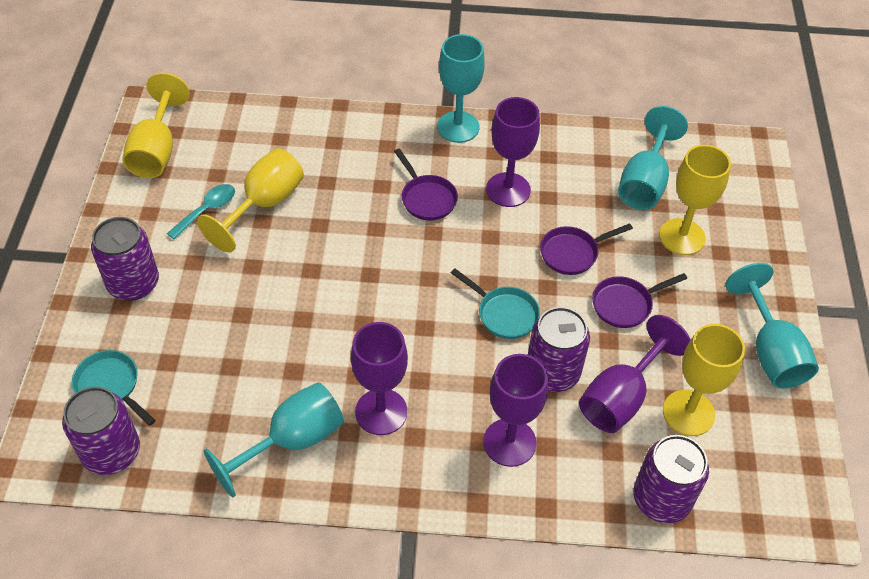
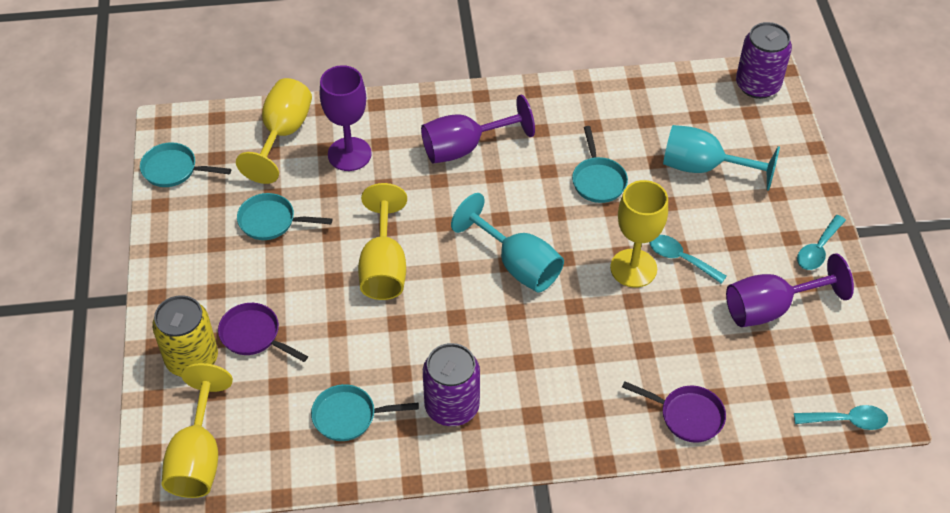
purple can: 4 -> 2
purple goblet: 4 -> 3
purple pan: 3 -> 2
turquoise goblet: 4 -> 2
turquoise pan: 2 -> 4
turquoise spoon: 1 -> 3
yellow can: 0 -> 1

